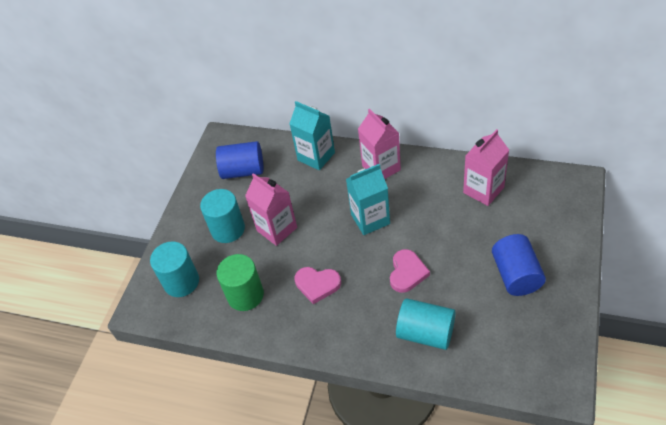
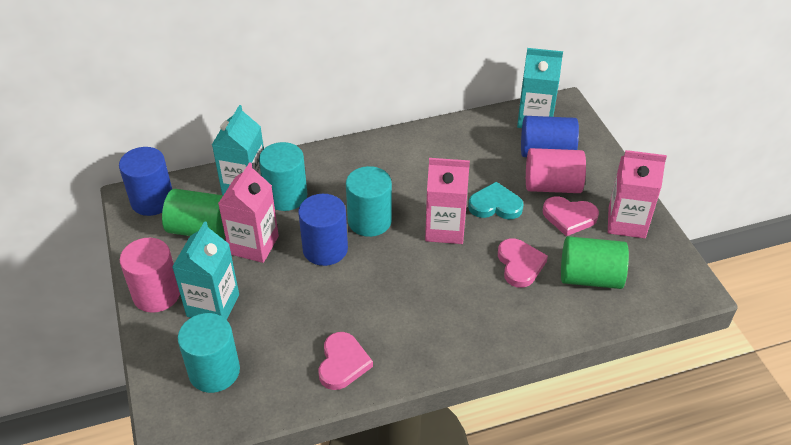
blue cylinder: 2 -> 3
green cylinder: 1 -> 2
pink cylinder: 0 -> 2
pink heart: 2 -> 3
turquoise carton: 2 -> 3
turquoise heart: 0 -> 1

